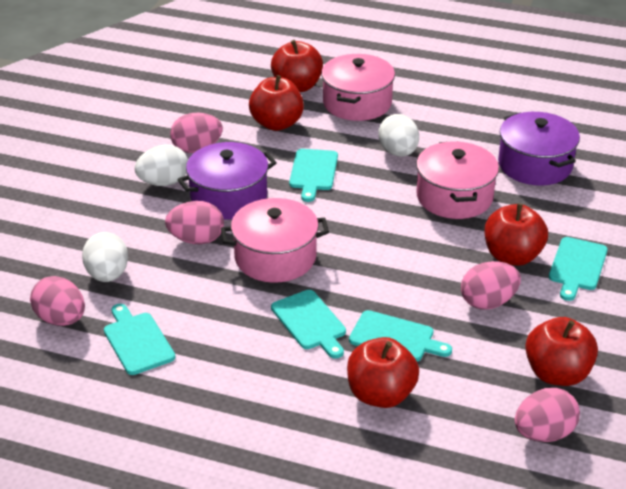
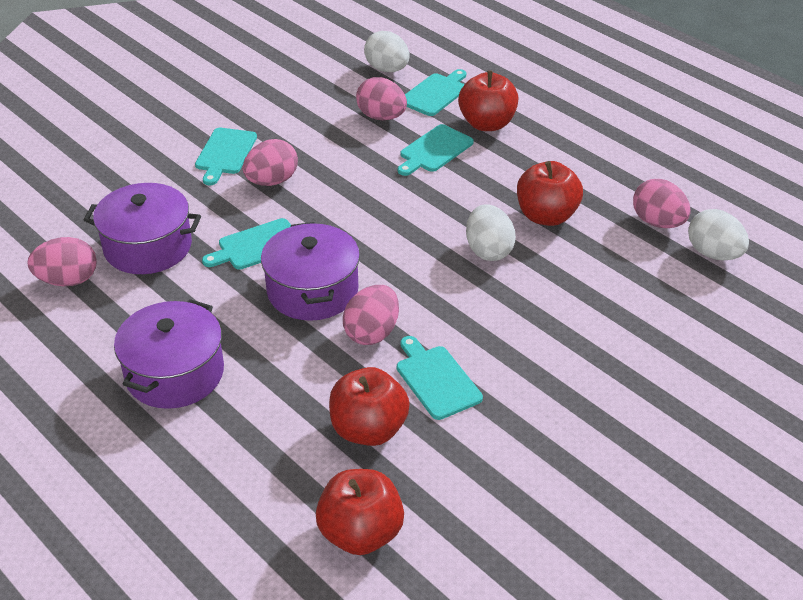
pink pot: 3 -> 0
purple pot: 2 -> 3
red apple: 5 -> 4

